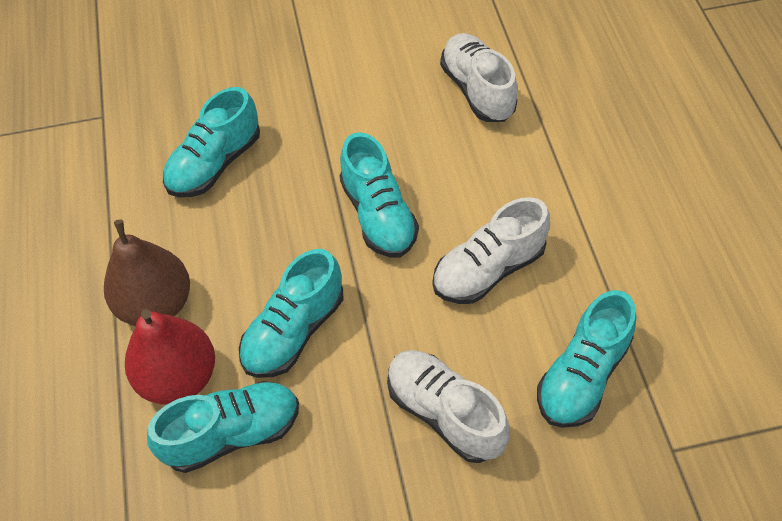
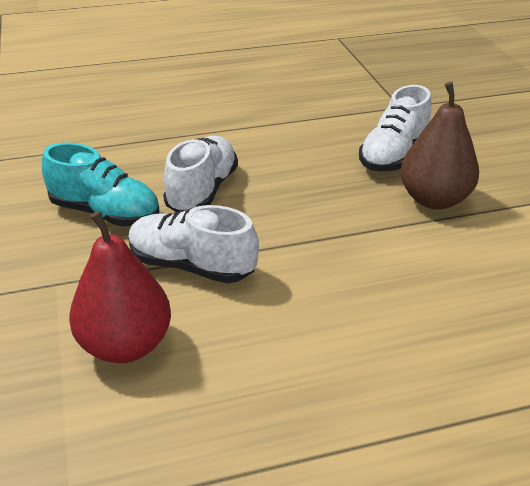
turquoise shoe: 5 -> 1

